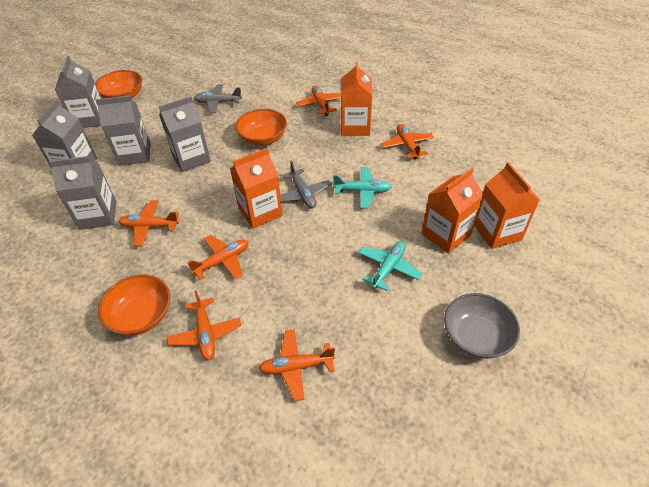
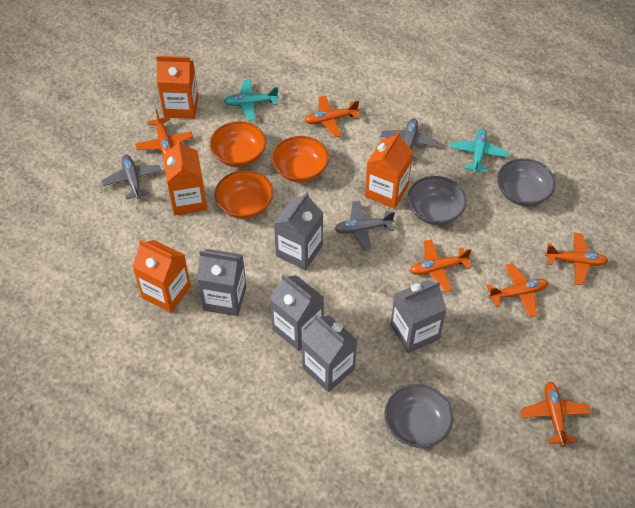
grey bowl: 1 -> 3
grey plane: 2 -> 3

